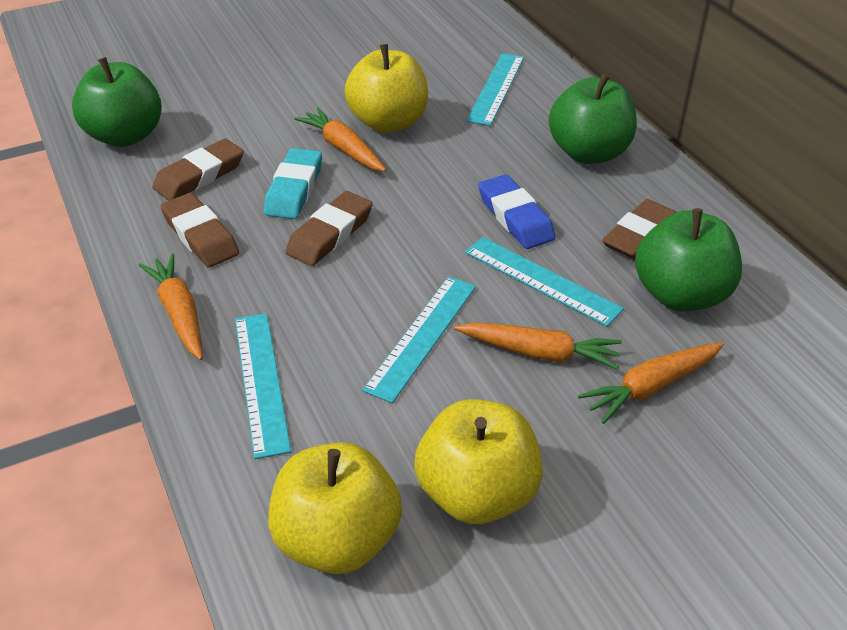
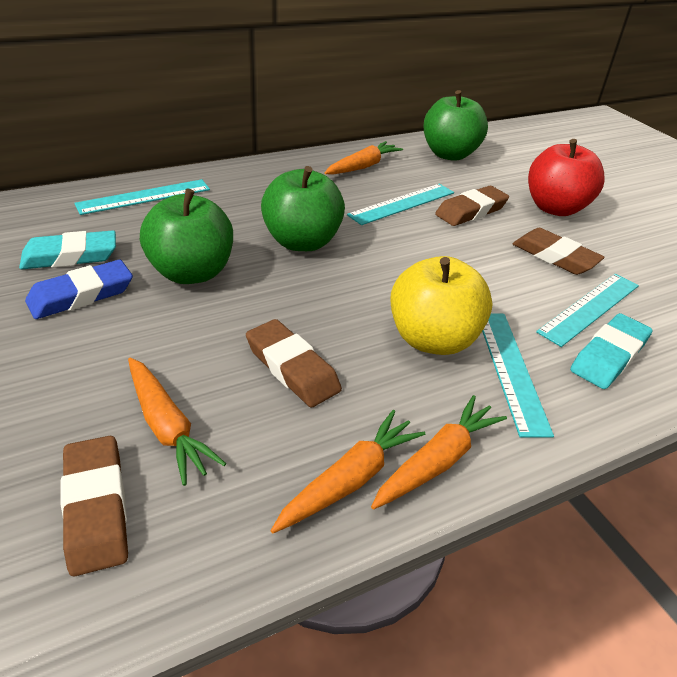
red apple: 0 -> 1
turquoise eraser: 1 -> 2
yellow apple: 3 -> 1

